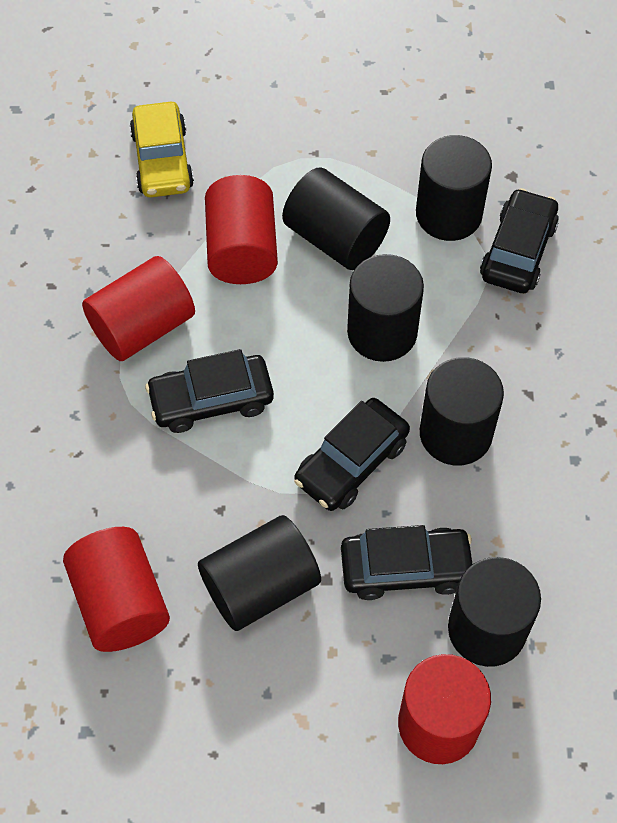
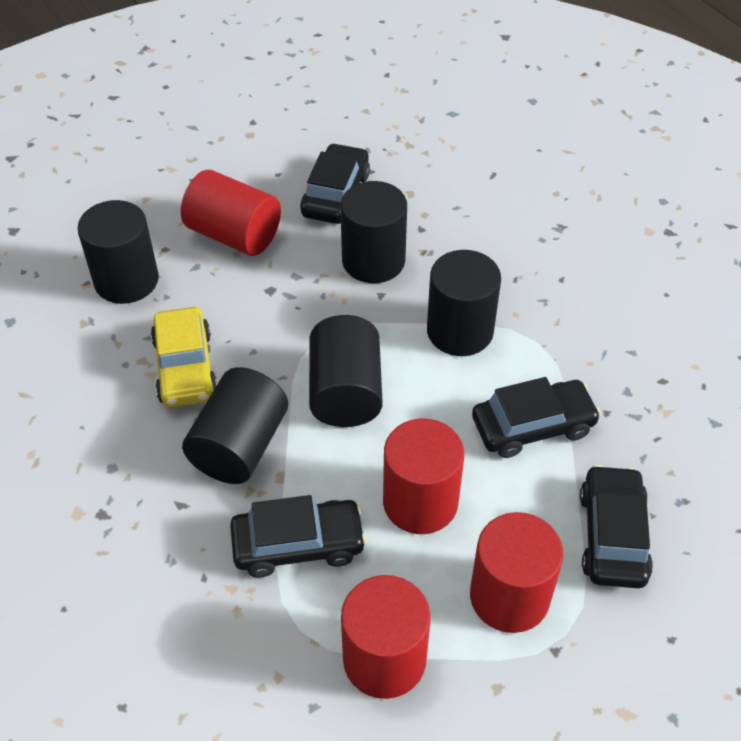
black cylinder: 6 -> 5

